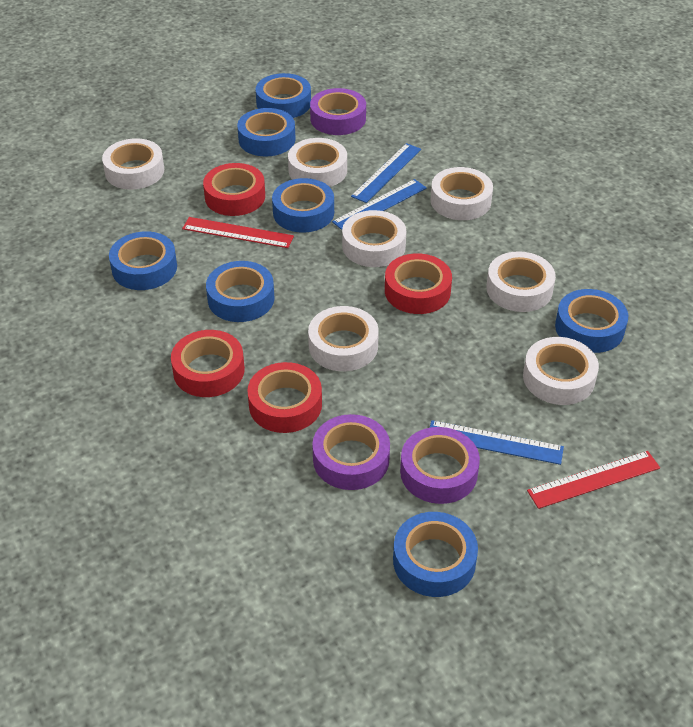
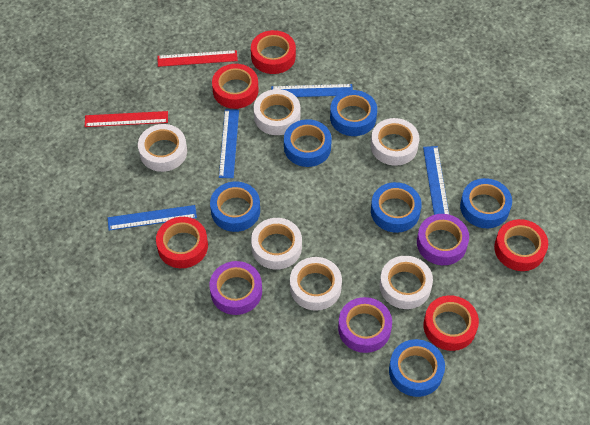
blue ruler: 3 -> 4
blue tape: 7 -> 6
red tape: 4 -> 5
white tape: 7 -> 6

